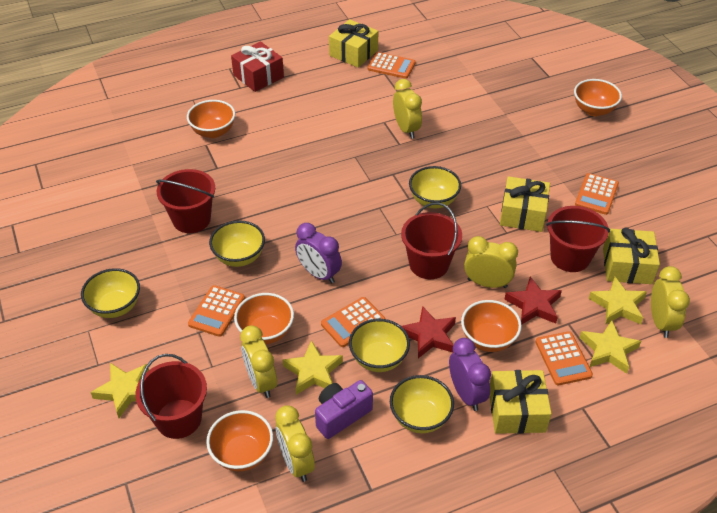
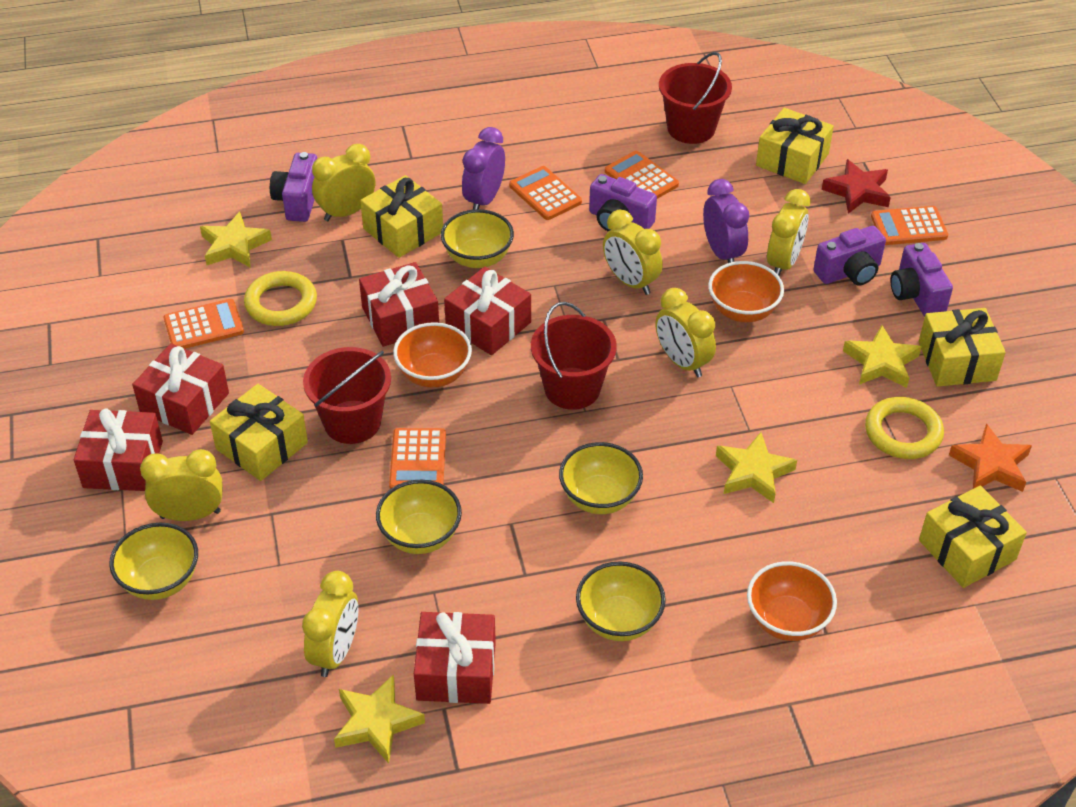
orange bowl: 5 -> 3
orange star: 0 -> 1
purple camera: 1 -> 4
red bucket: 4 -> 3
red gift: 1 -> 5
red star: 2 -> 1
yellow clock: 5 -> 6
yellow gift: 4 -> 5
yellow ring: 0 -> 2

